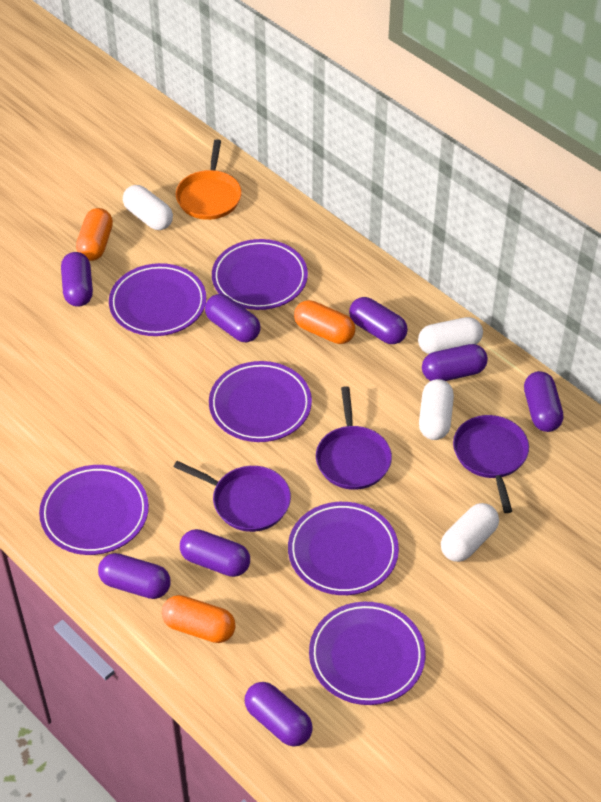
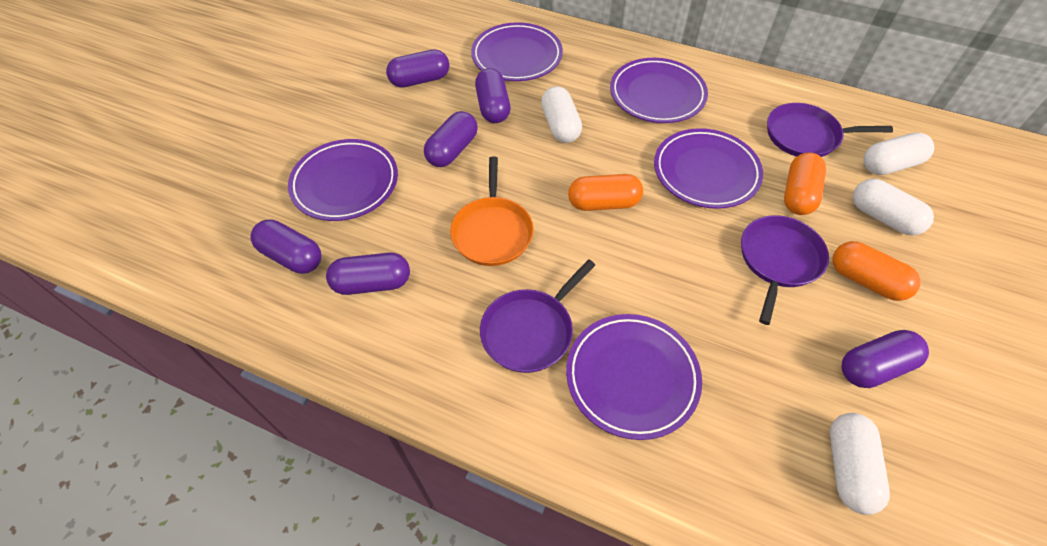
purple capsule: 8 -> 6
purple plate: 6 -> 5

